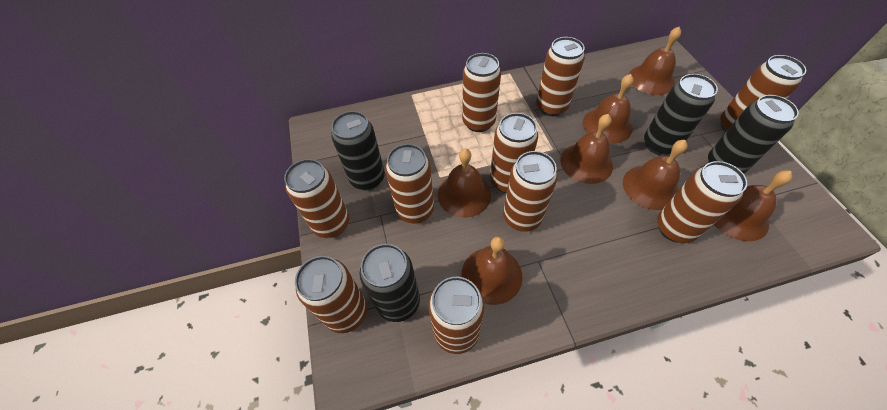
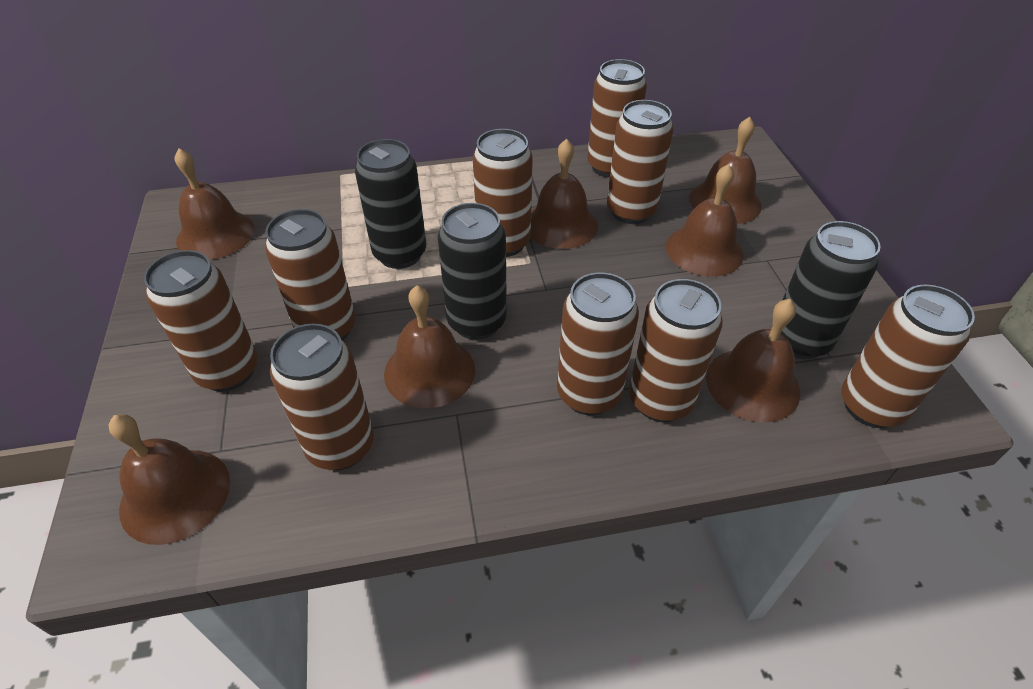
black can: 4 -> 3
brown can: 10 -> 9

